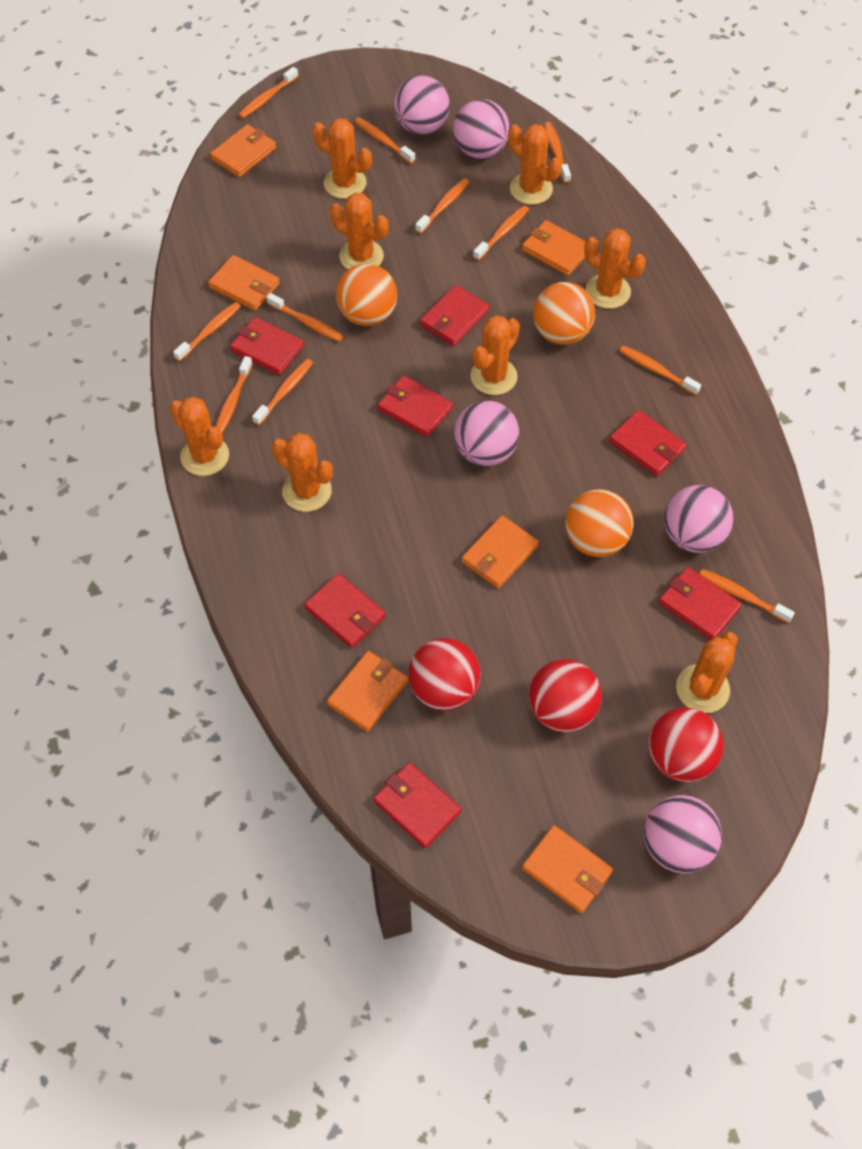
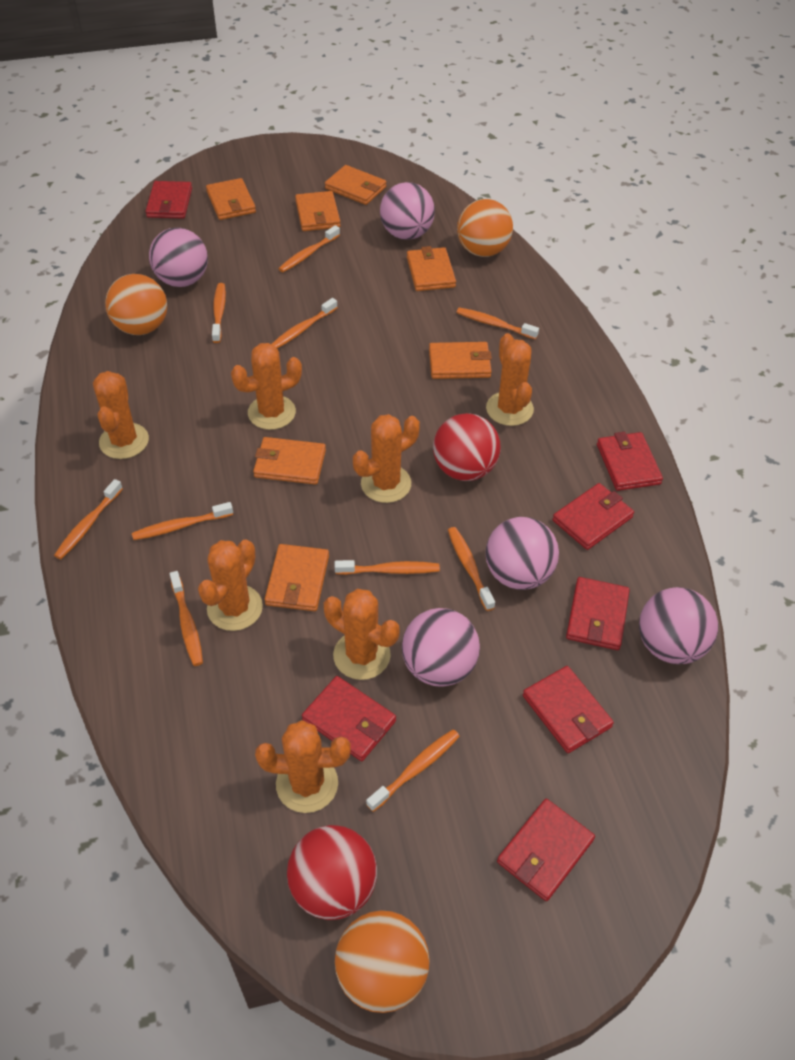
orange cactus: 8 -> 7
orange toothbrush: 11 -> 10
orange wallet: 6 -> 7
red ball: 3 -> 2

